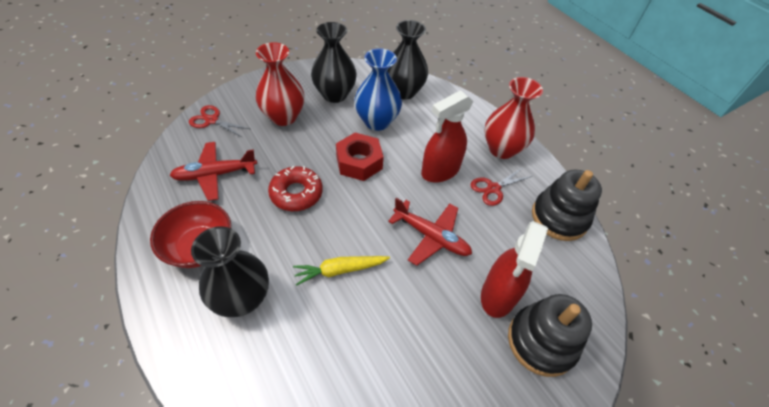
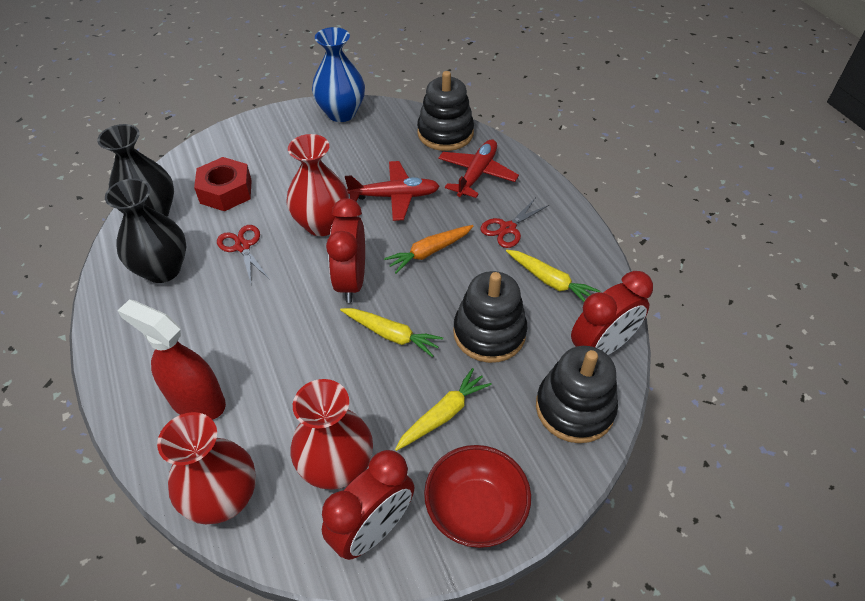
black stacking toy: 2 -> 3
black vase: 3 -> 2
orange carrot: 0 -> 1
red clock: 0 -> 3
red donut: 1 -> 0
red spray bottle: 2 -> 1
red vase: 2 -> 3
yellow carrot: 1 -> 3

